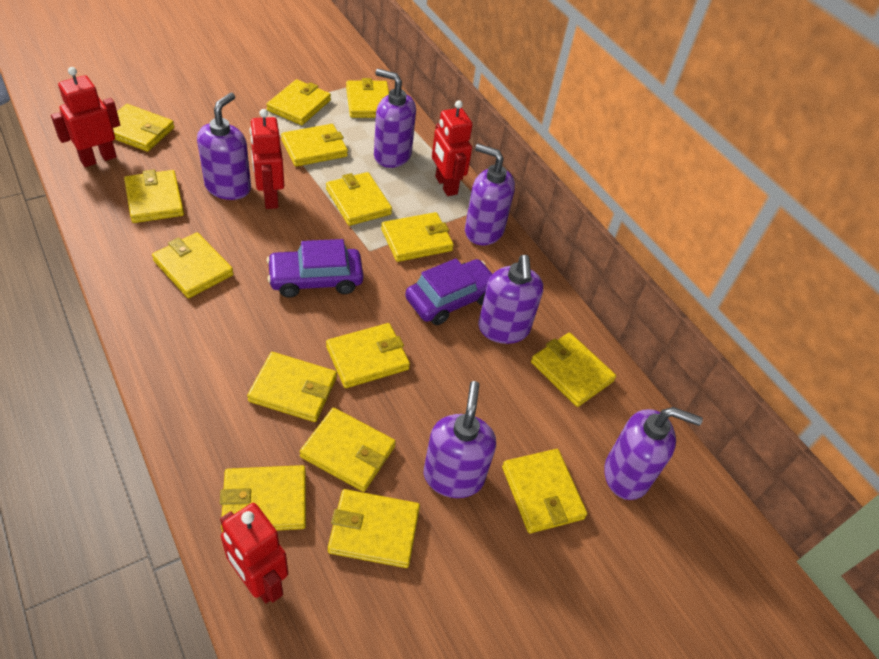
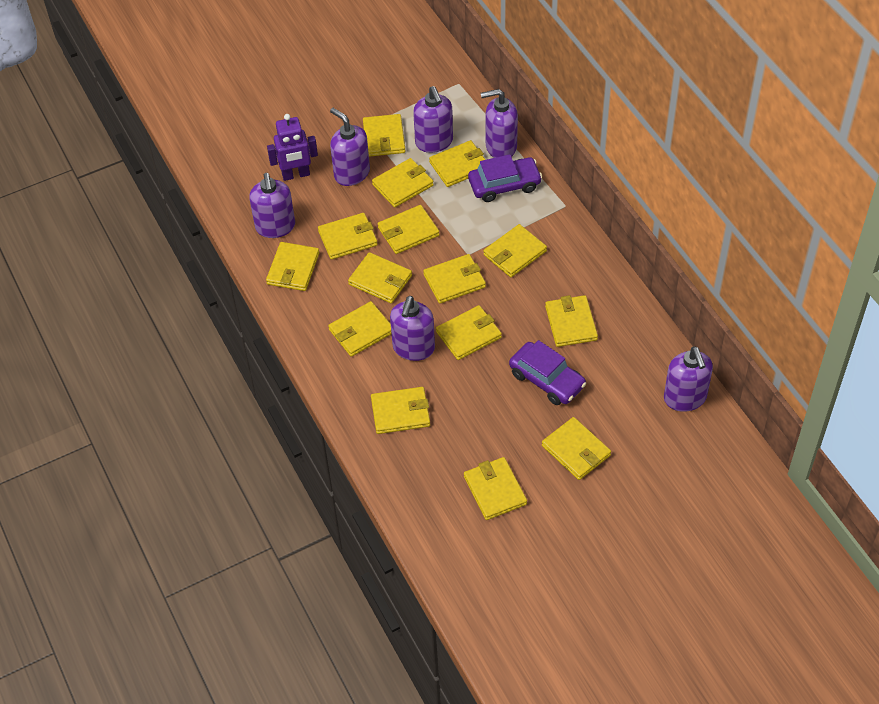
purple robot: 0 -> 1
red robot: 4 -> 0

